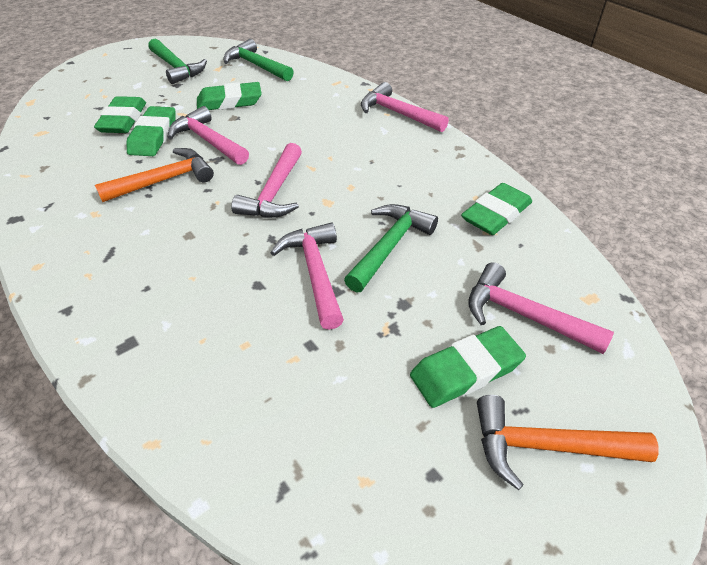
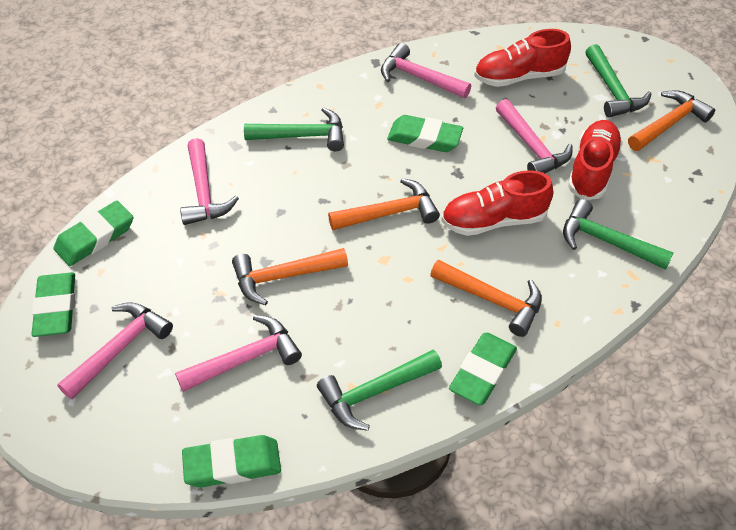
green hammer: 3 -> 4
orange hammer: 2 -> 4
red shoe: 0 -> 3

